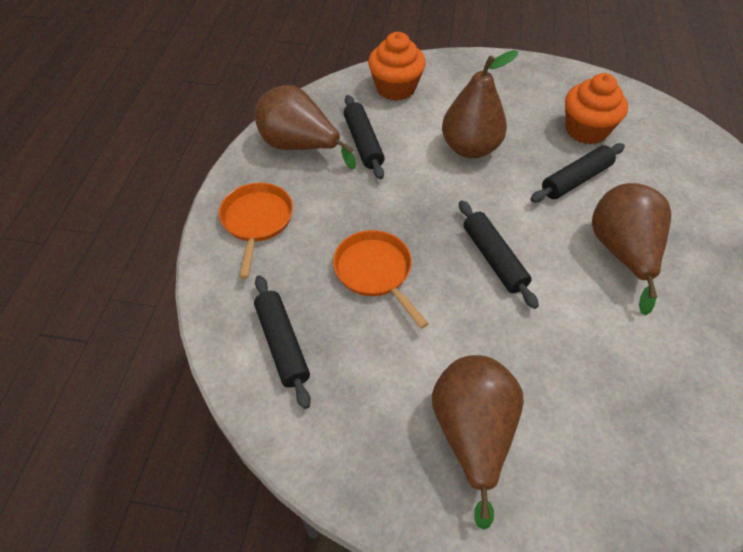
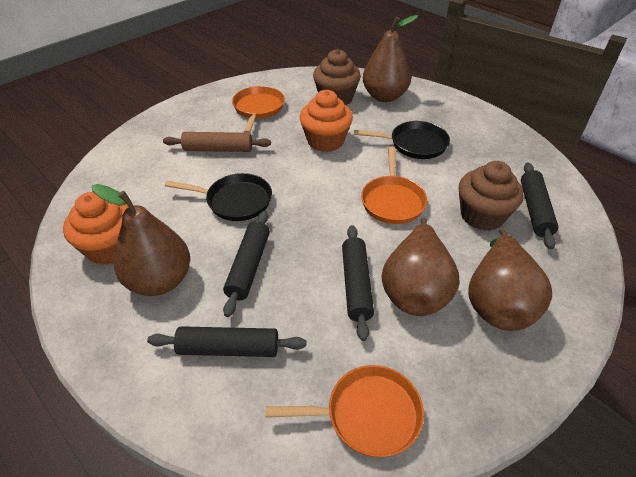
black pan: 0 -> 2
brown cupcake: 0 -> 2
brown rolling pin: 0 -> 1
orange pan: 2 -> 3

